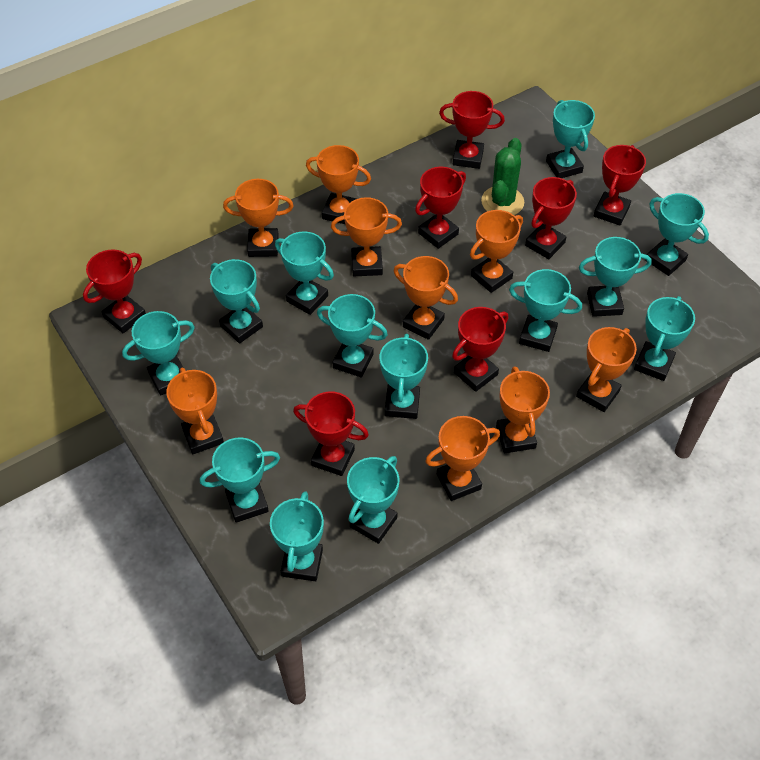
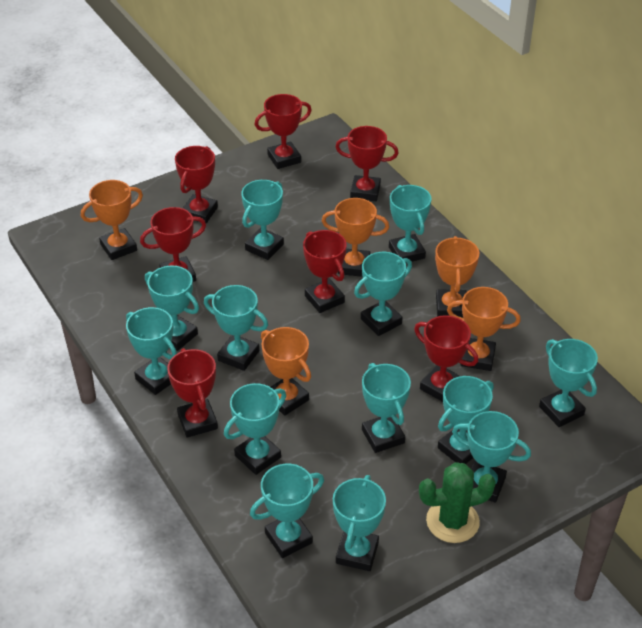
orange trophy: 9 -> 5

